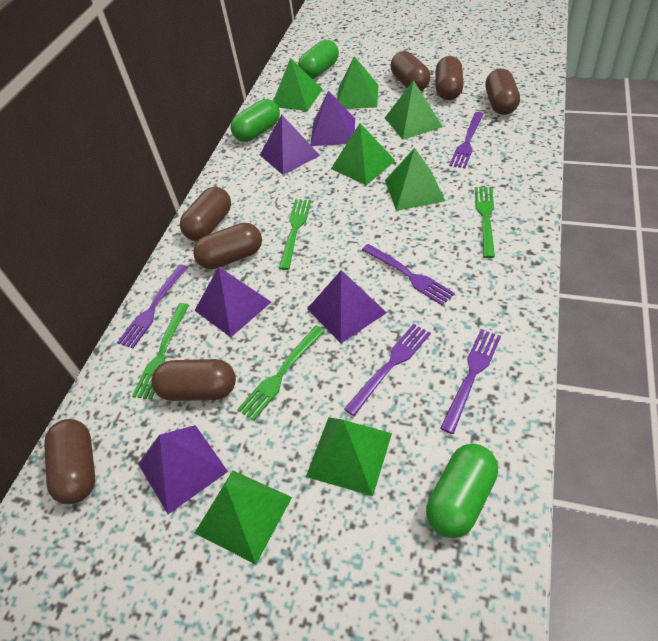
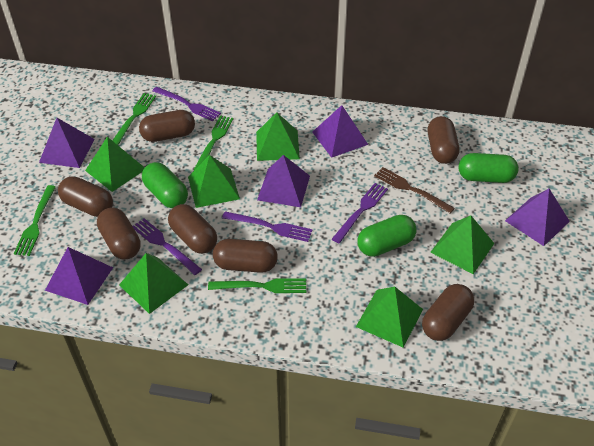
brown fork: 0 -> 1
green pyramid: 7 -> 6
purple fork: 5 -> 4

